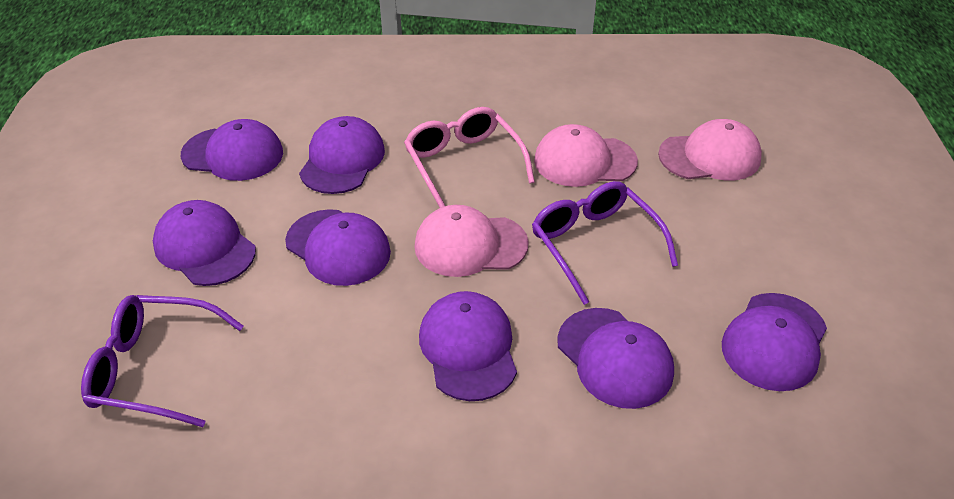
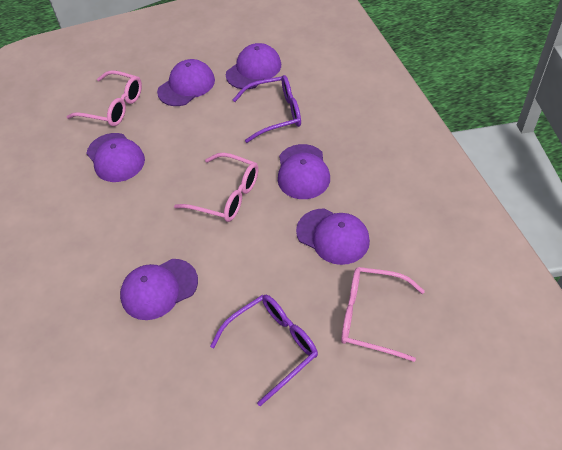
pink cap: 3 -> 0
pink glasses: 1 -> 3
purple cap: 7 -> 6

